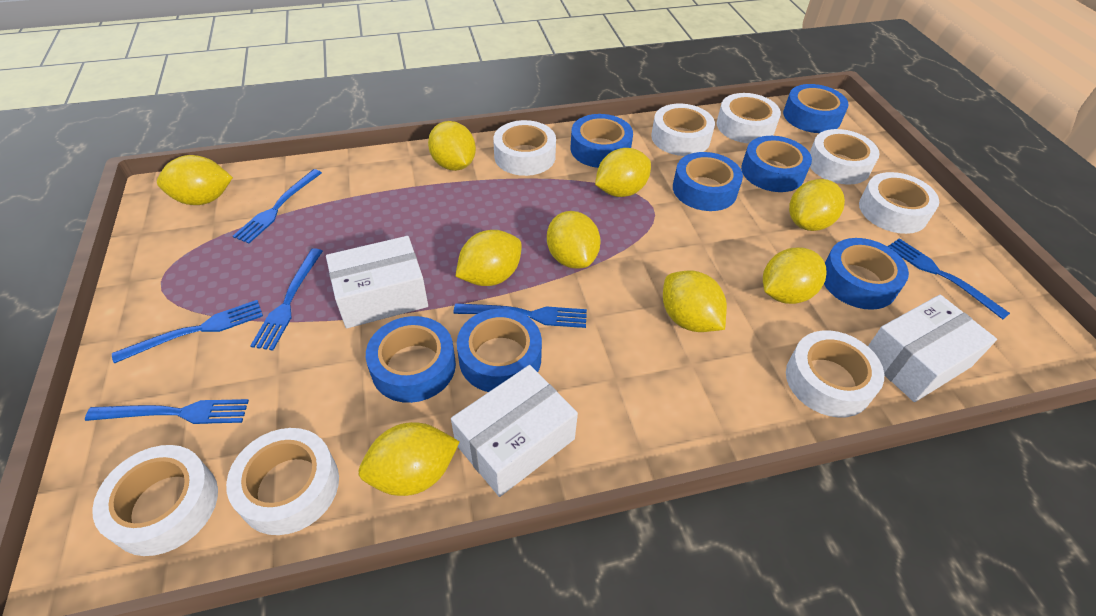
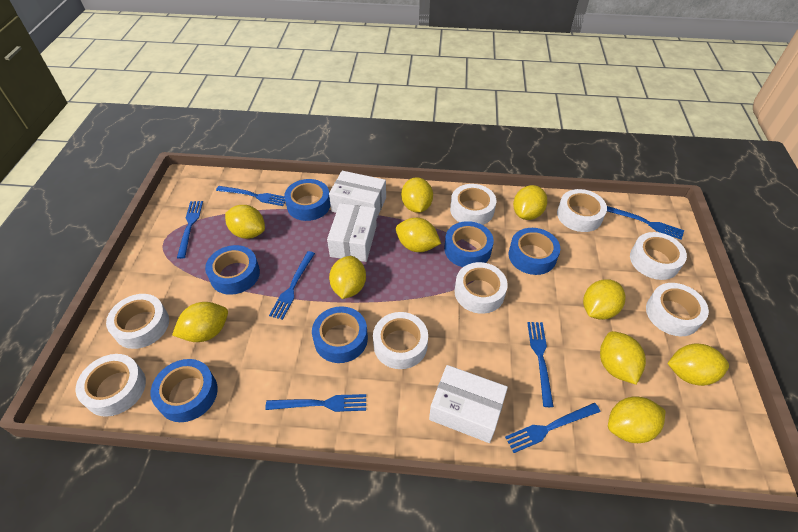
blue fork: 6 -> 7
blue tape: 7 -> 6
yellow lemon: 9 -> 10

